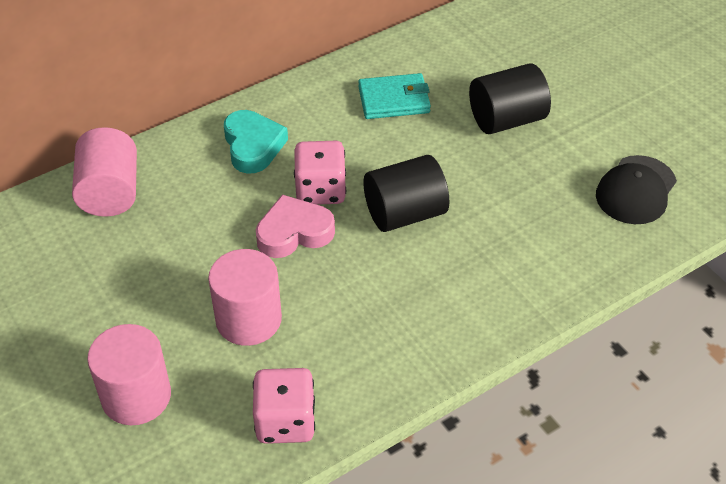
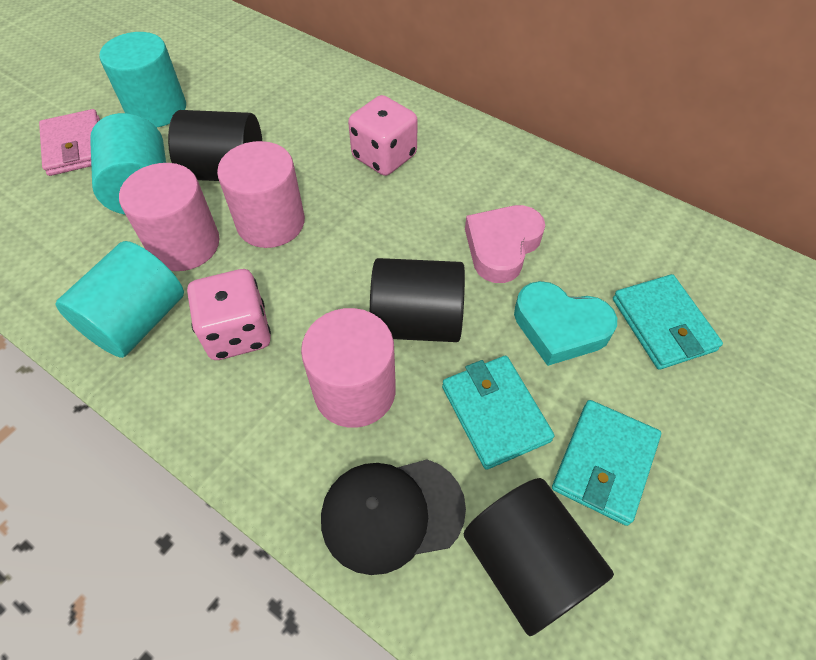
black cylinder: 2 -> 3
pink wallet: 0 -> 1
turquoise cylinder: 0 -> 3
turquoise wallet: 1 -> 3

